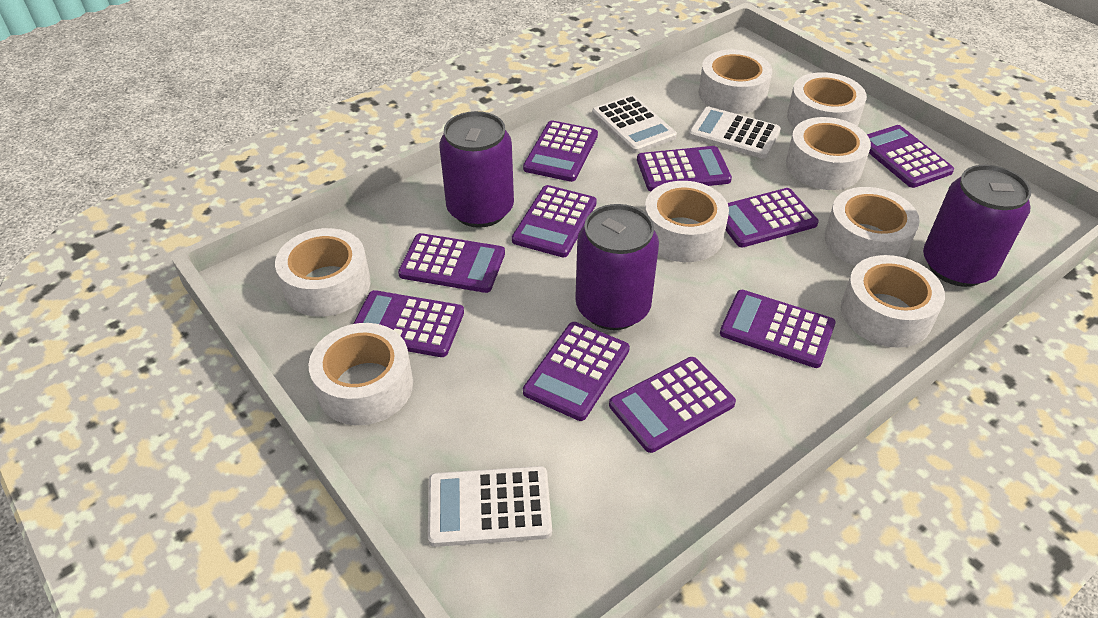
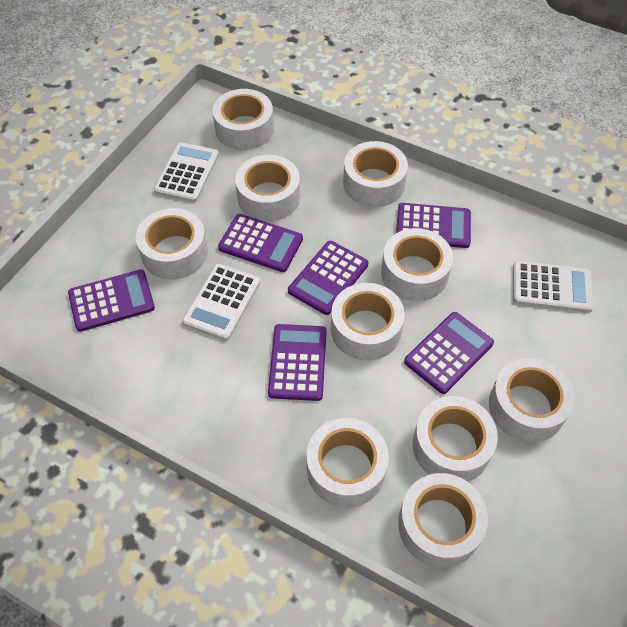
purple calculator: 10 -> 6
purple can: 3 -> 0
white tape: 8 -> 10

